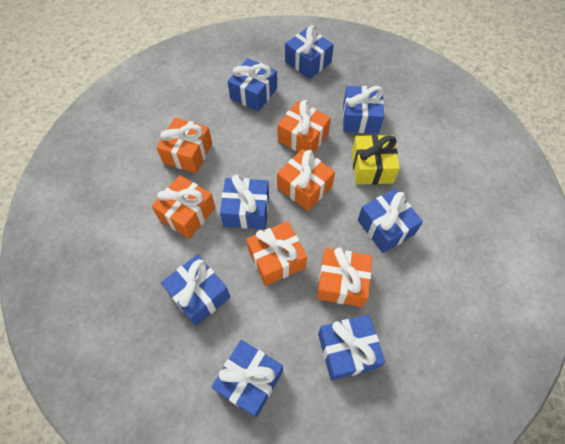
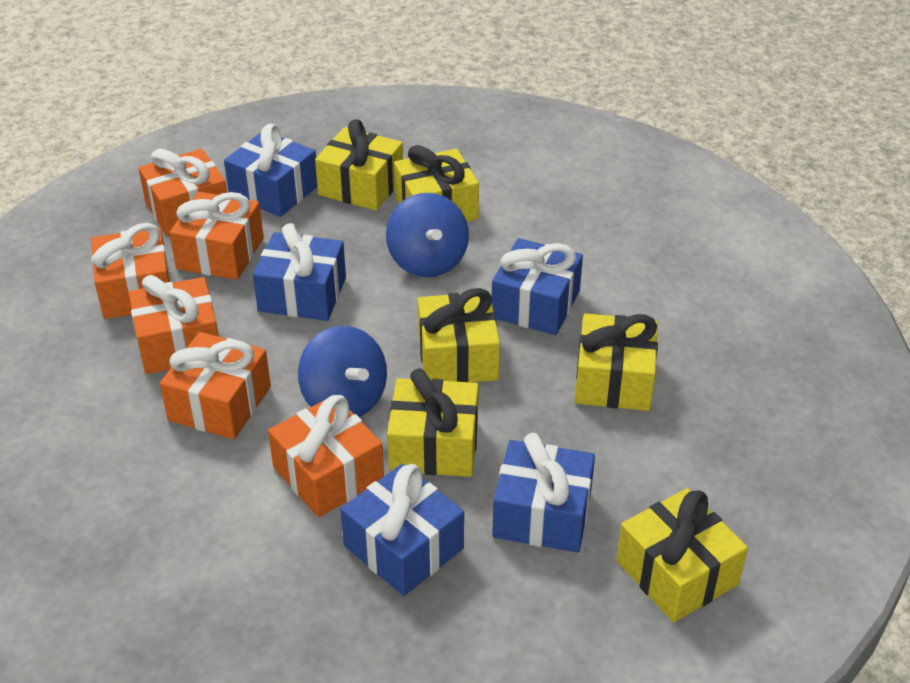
blue gift: 8 -> 5
blue spinning top: 0 -> 2
yellow gift: 1 -> 6

